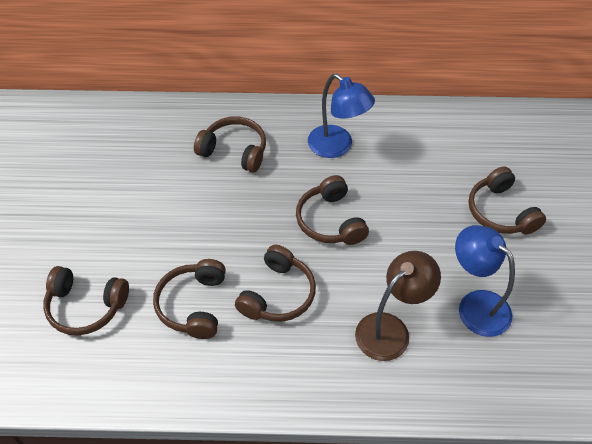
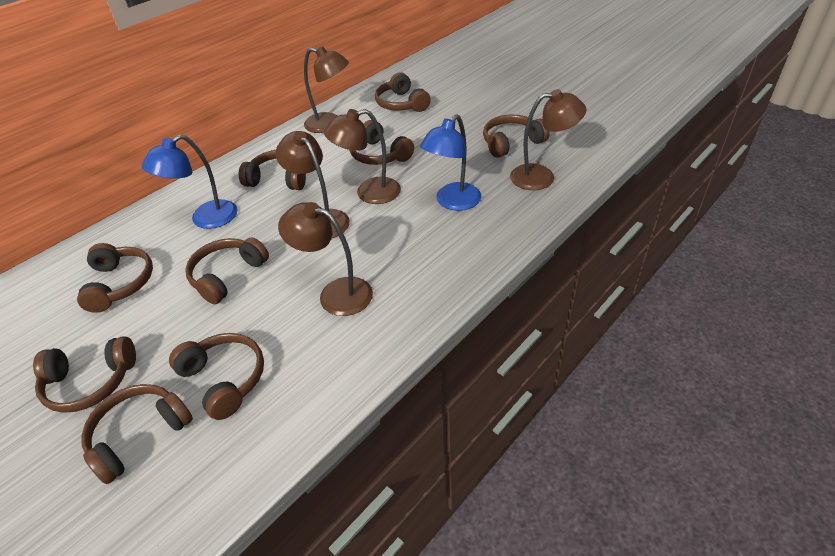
brown headphones: 6 -> 9
brown lamp: 1 -> 5

